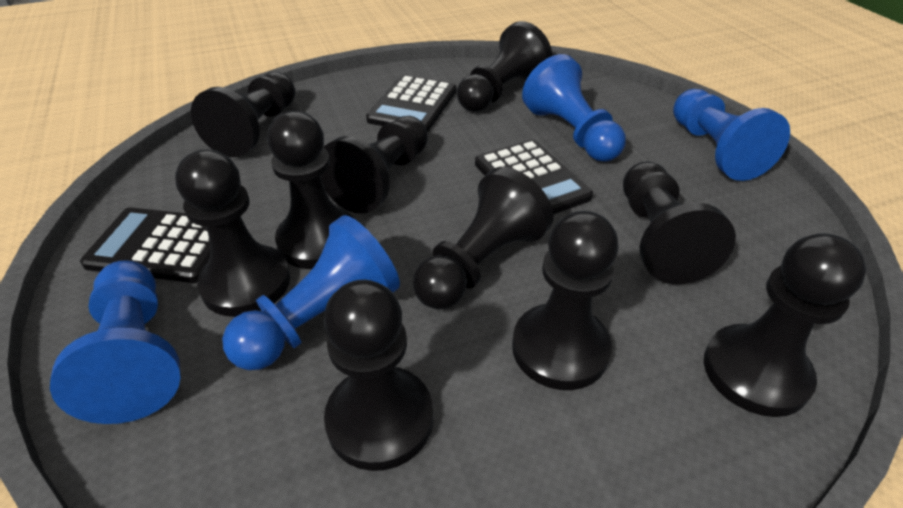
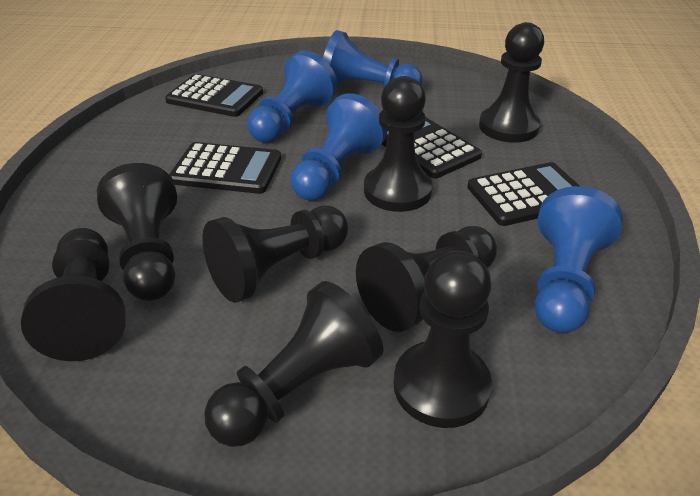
black calculator: 3 -> 4
black pawn: 10 -> 8

